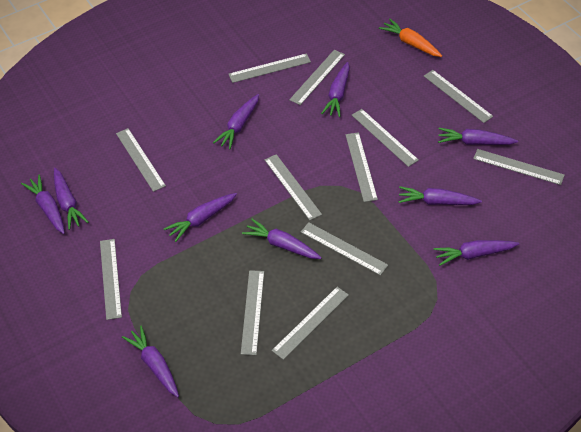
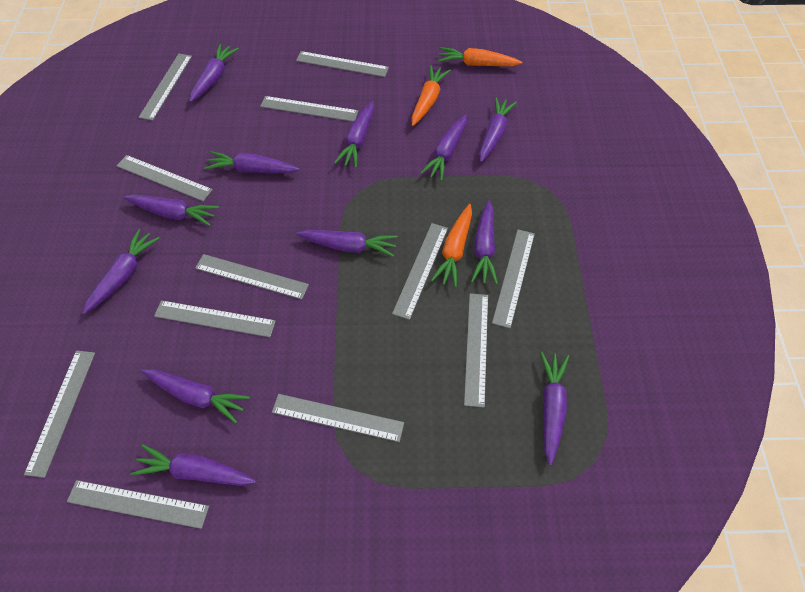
orange carrot: 1 -> 3
purple carrot: 10 -> 12

